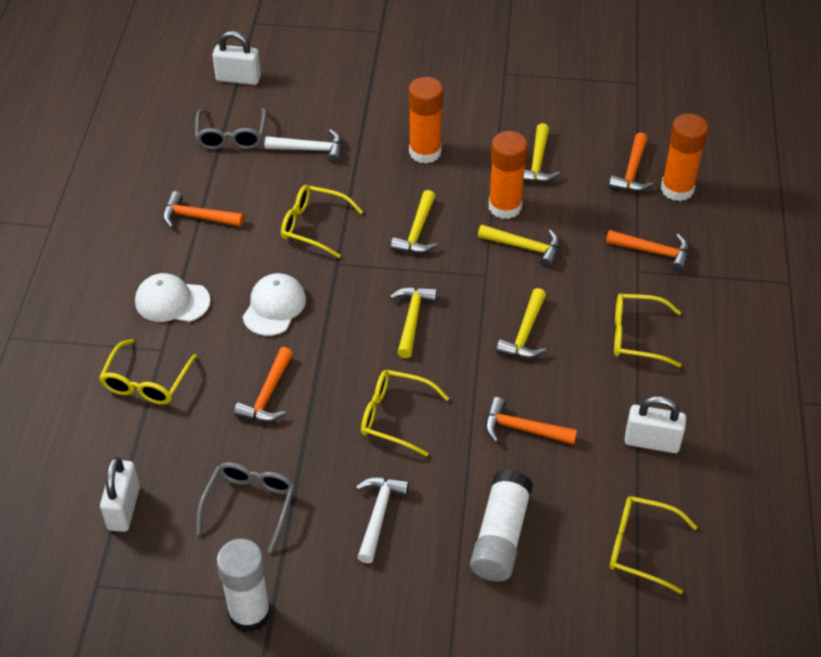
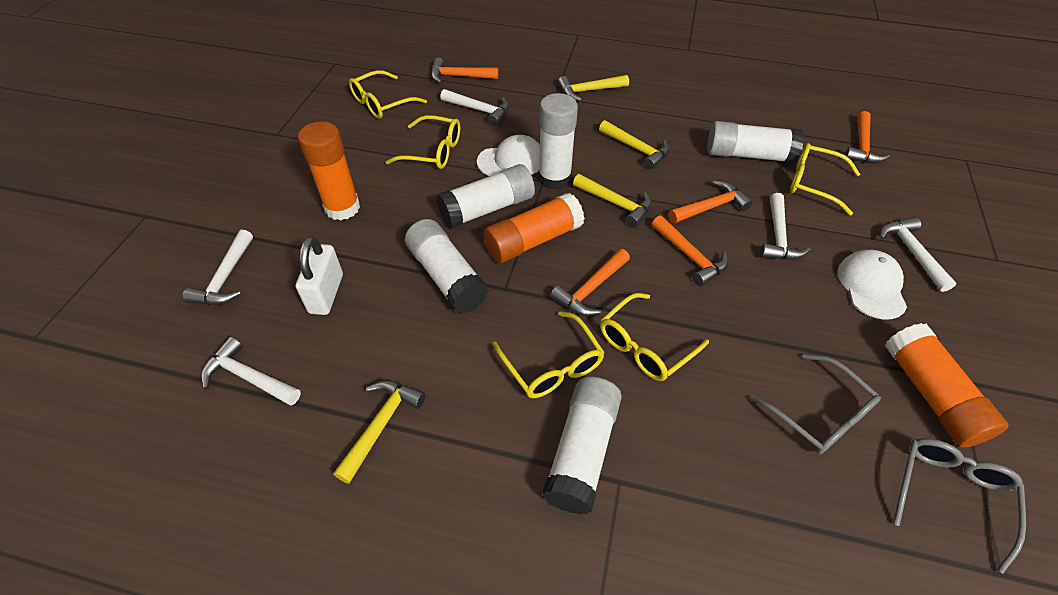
white glue stick: 2 -> 5
white hammer: 2 -> 5
white padlock: 3 -> 1
yellow hammer: 5 -> 4

